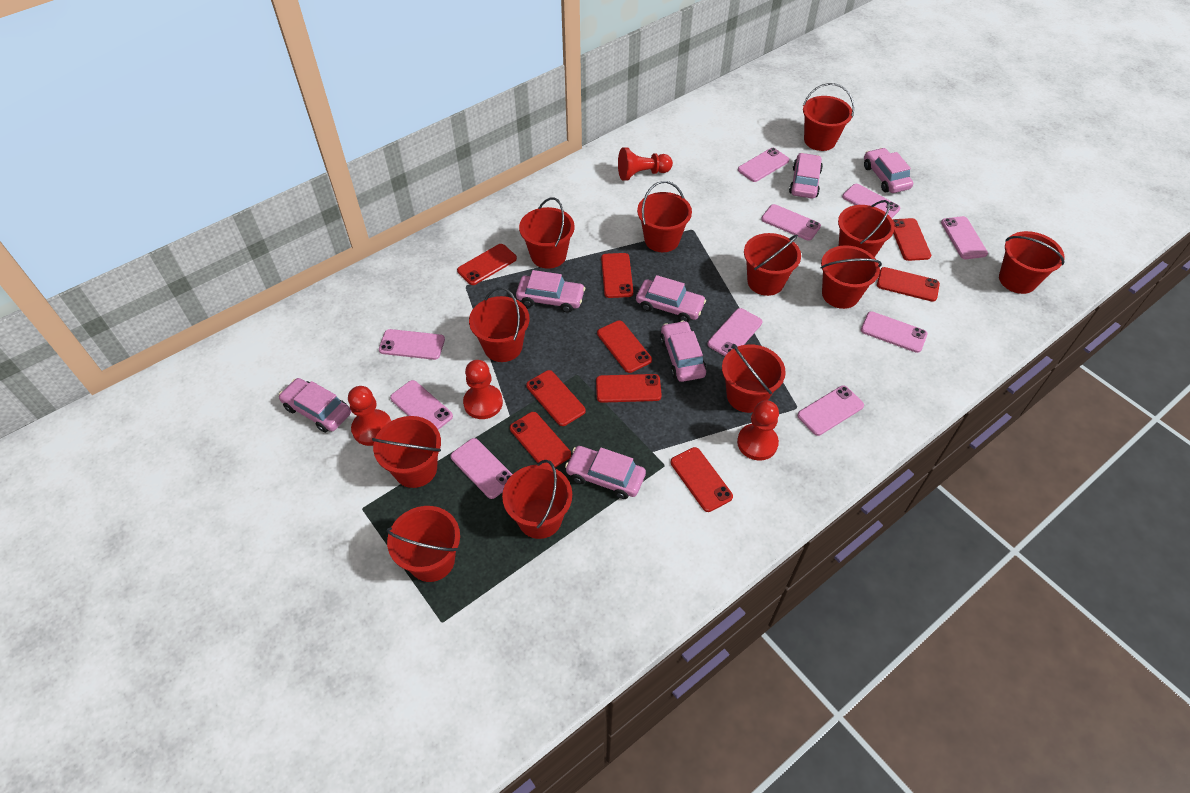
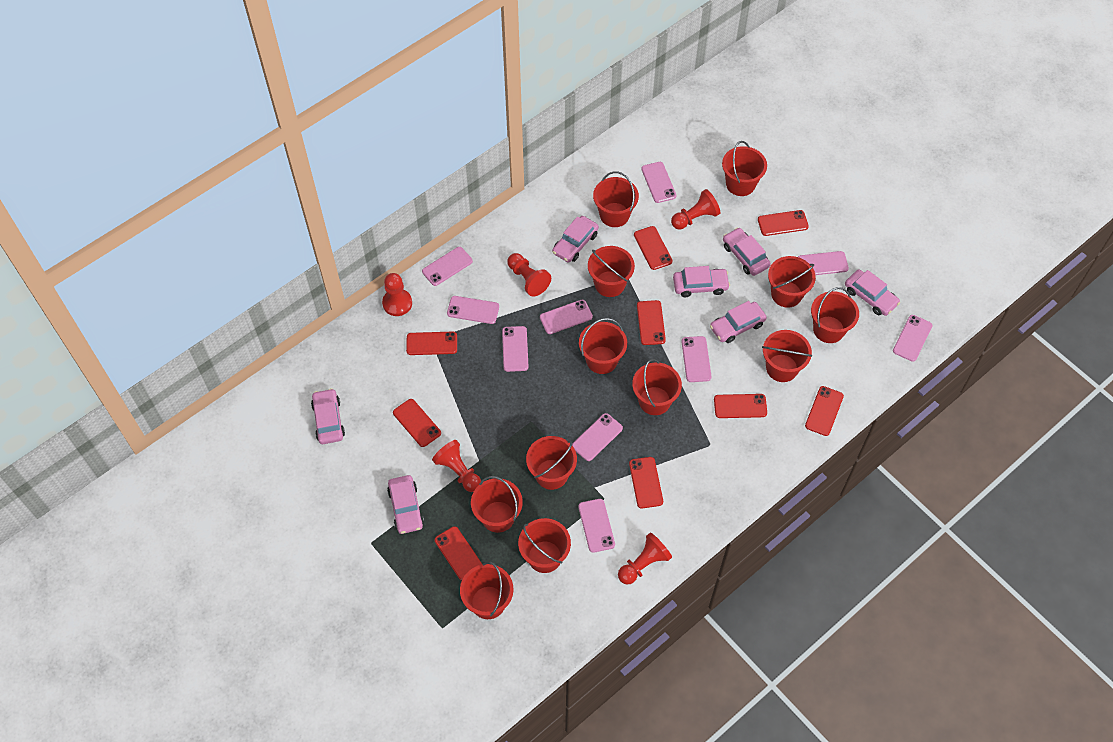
red pawn: 4 -> 5

